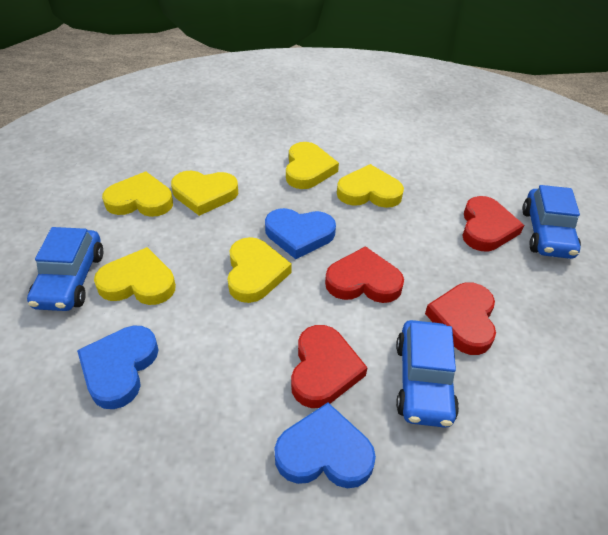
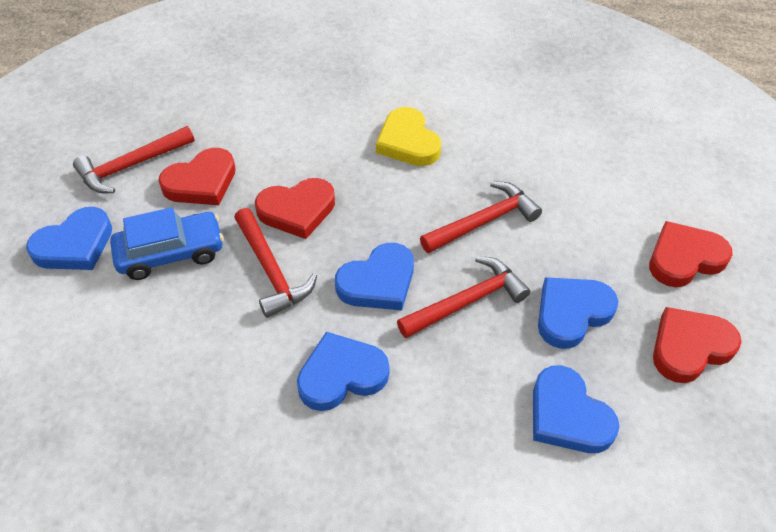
blue car: 3 -> 1
blue heart: 3 -> 5
red hammer: 0 -> 4
yellow heart: 6 -> 1

